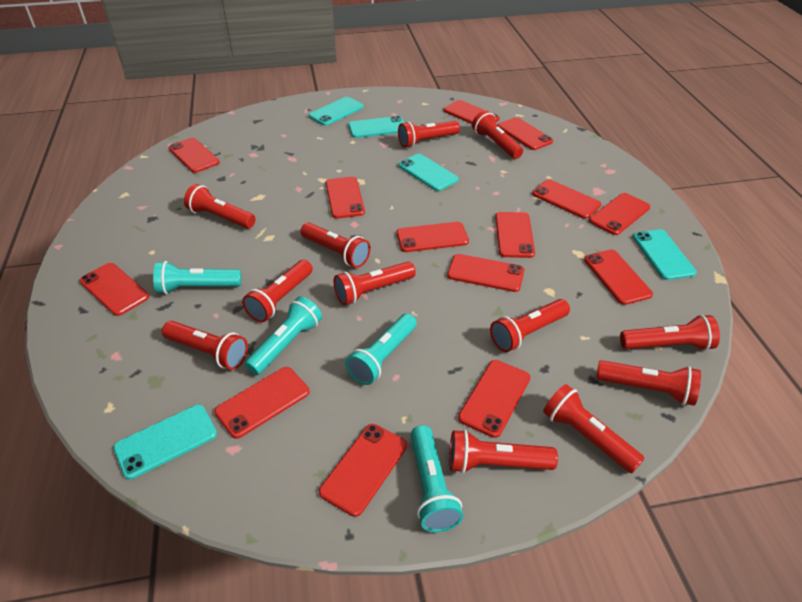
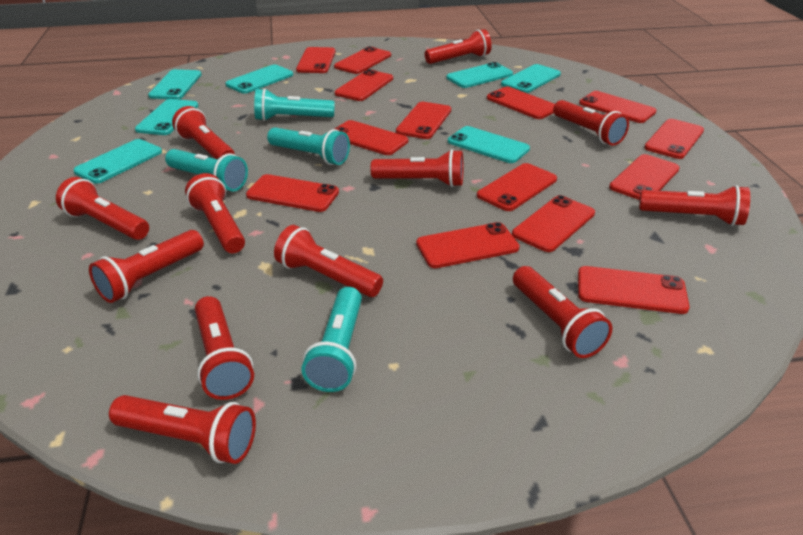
turquoise phone: 5 -> 7

